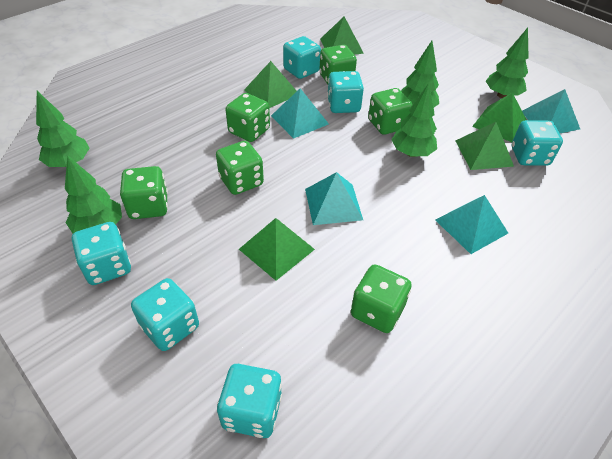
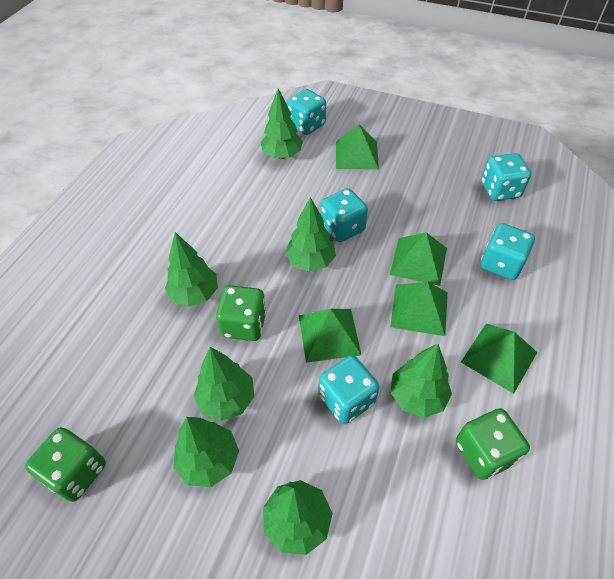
green dice: 6 -> 3
green tree: 5 -> 7
turquoise dice: 6 -> 5
turquoise pyramid: 4 -> 0

